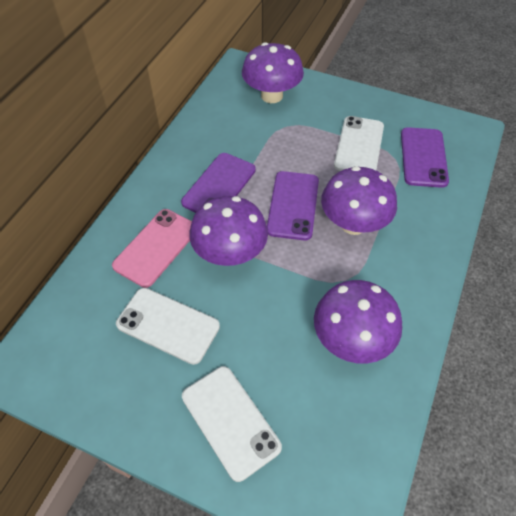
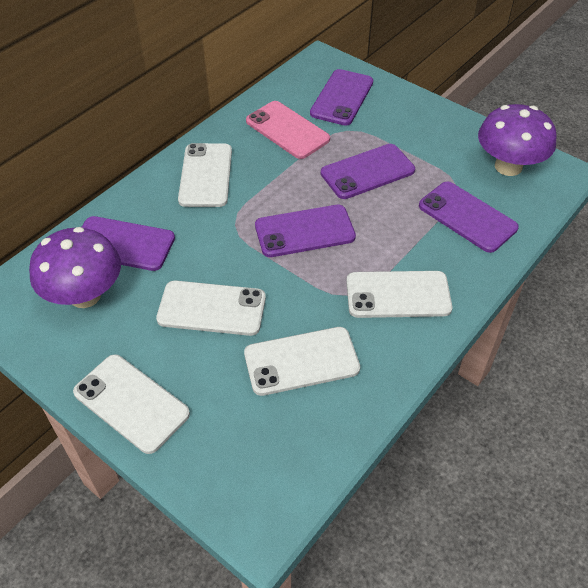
purple mushroom: 4 -> 2
purple phone: 3 -> 5
white phone: 3 -> 5

